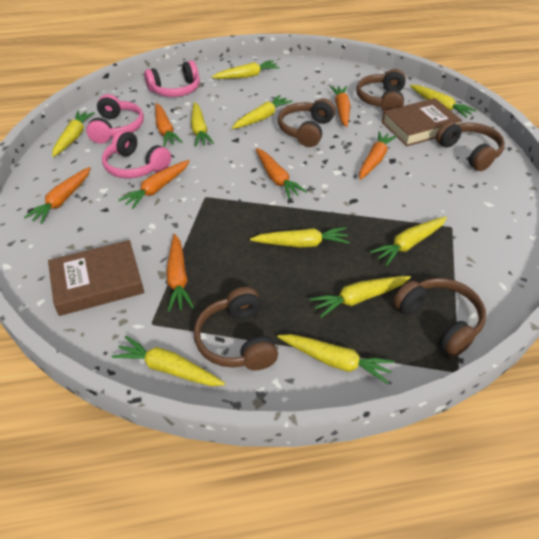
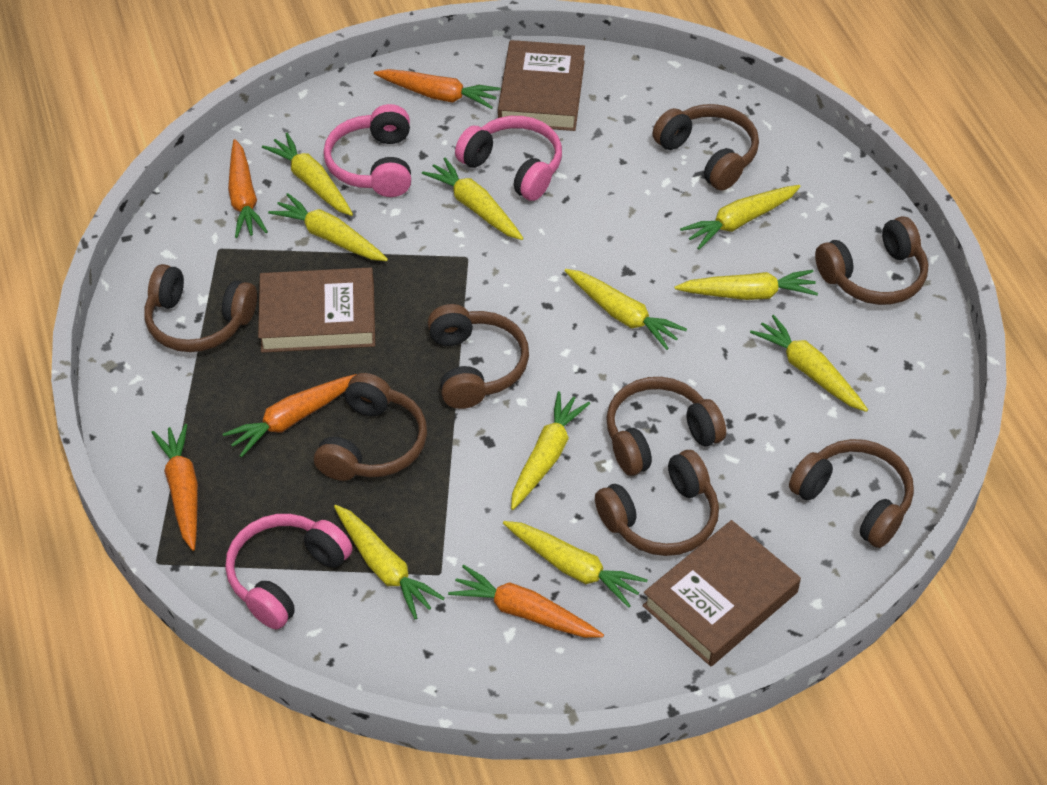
brown book: 2 -> 3
brown headphones: 5 -> 8
orange carrot: 7 -> 5

